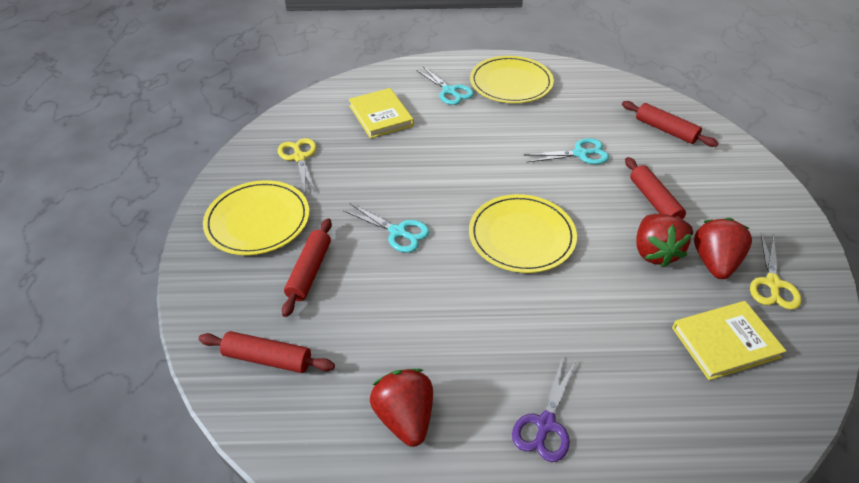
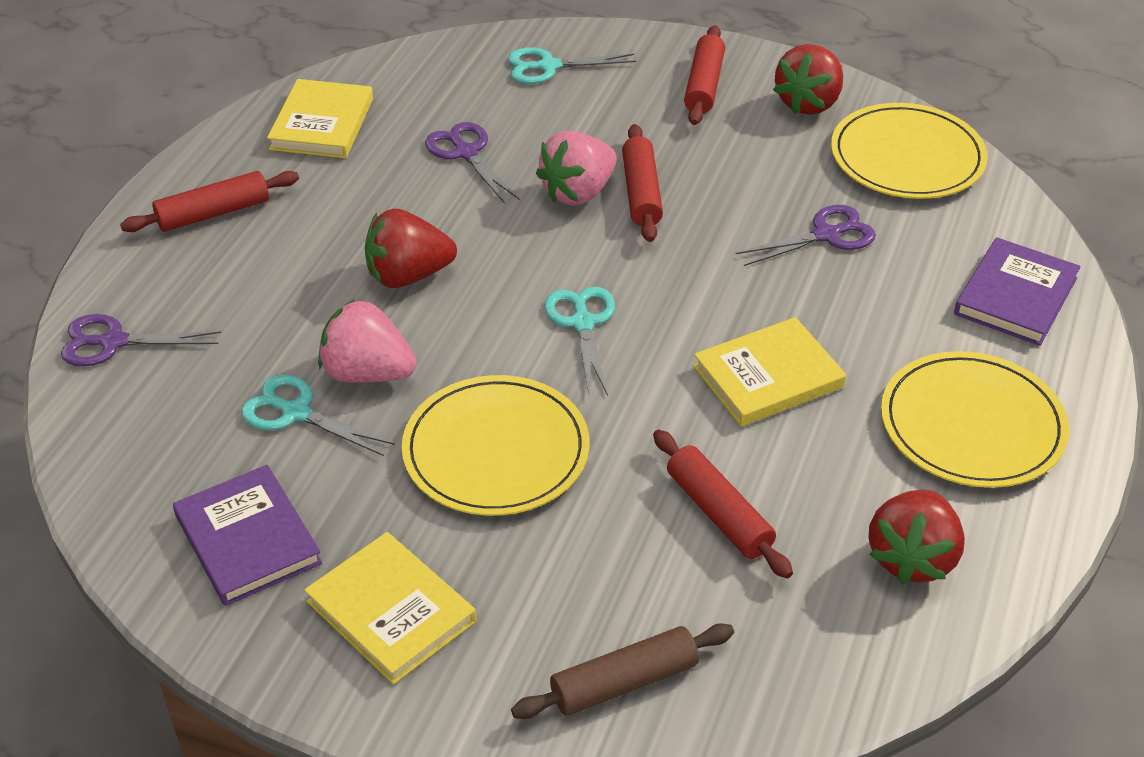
brown rolling pin: 0 -> 1
pink strawberry: 0 -> 2
purple book: 0 -> 2
purple scissors: 1 -> 3
yellow book: 2 -> 3
yellow scissors: 2 -> 0

